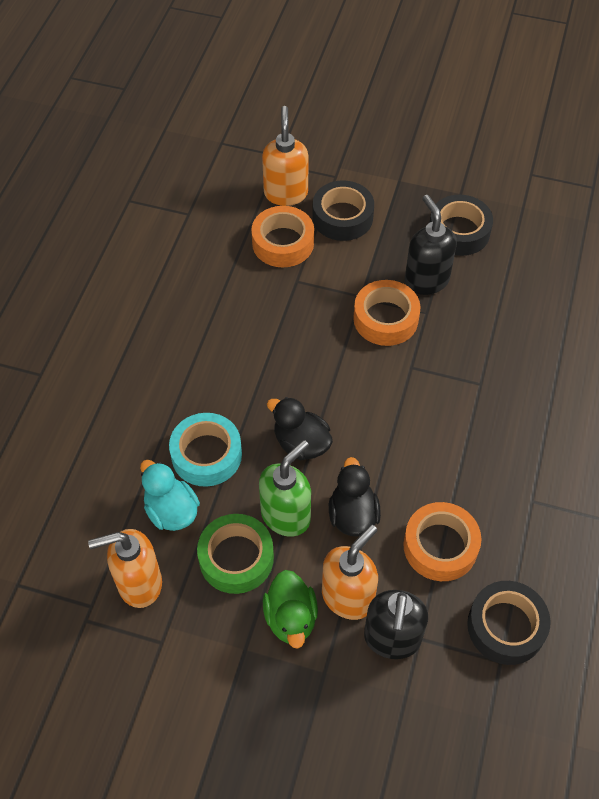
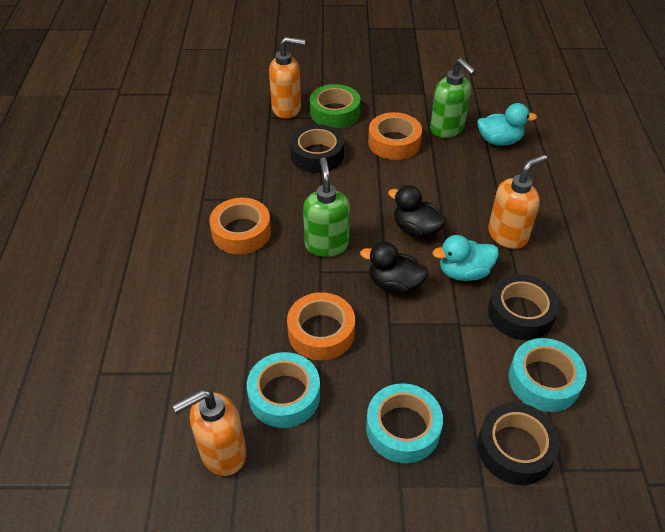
black soap dispenser: 2 -> 0
green duck: 1 -> 0
green soap dispenser: 1 -> 2
turquoise duck: 1 -> 2
turquoise tape: 1 -> 3

